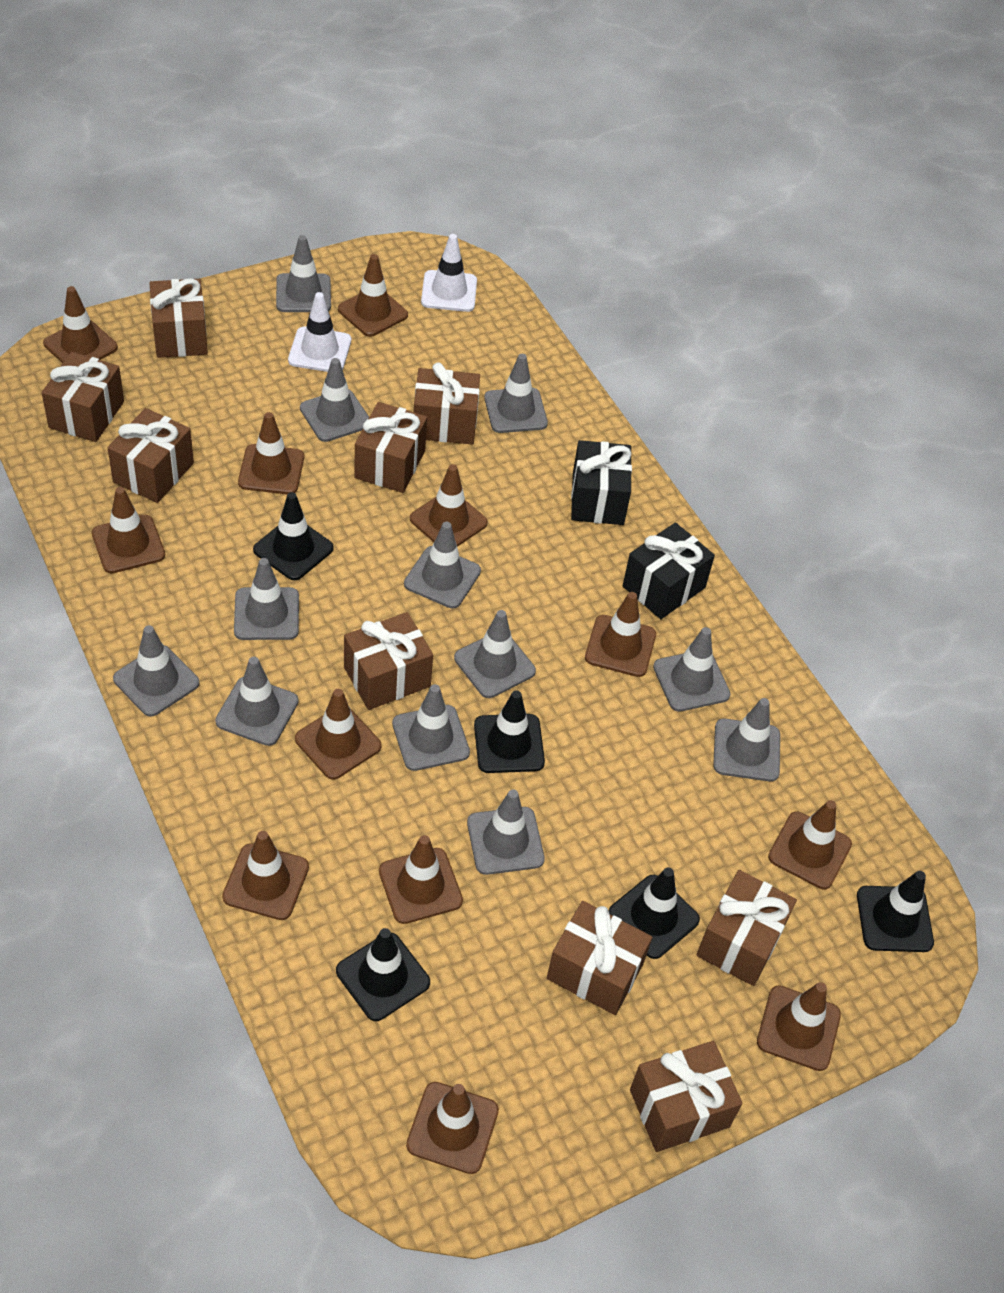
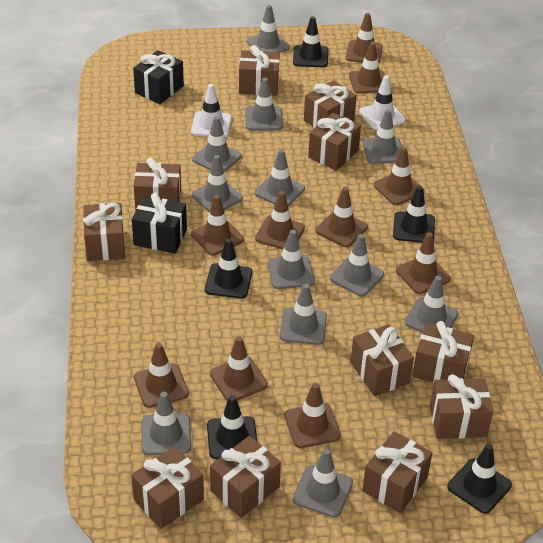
brown gift: 9 -> 11
brown traffic cone: 12 -> 10

